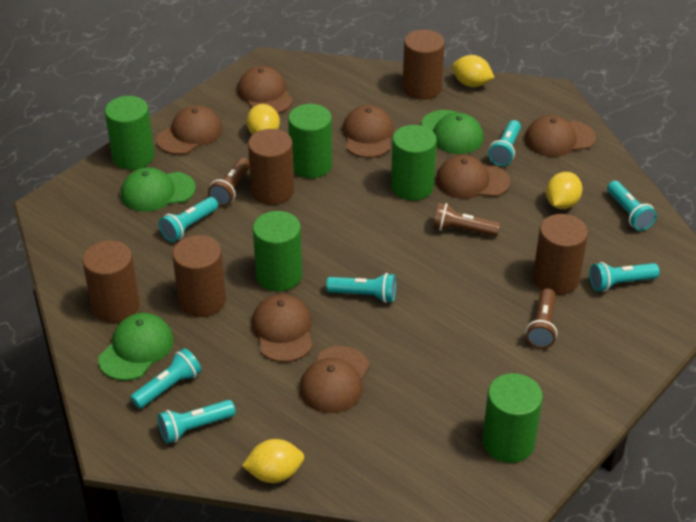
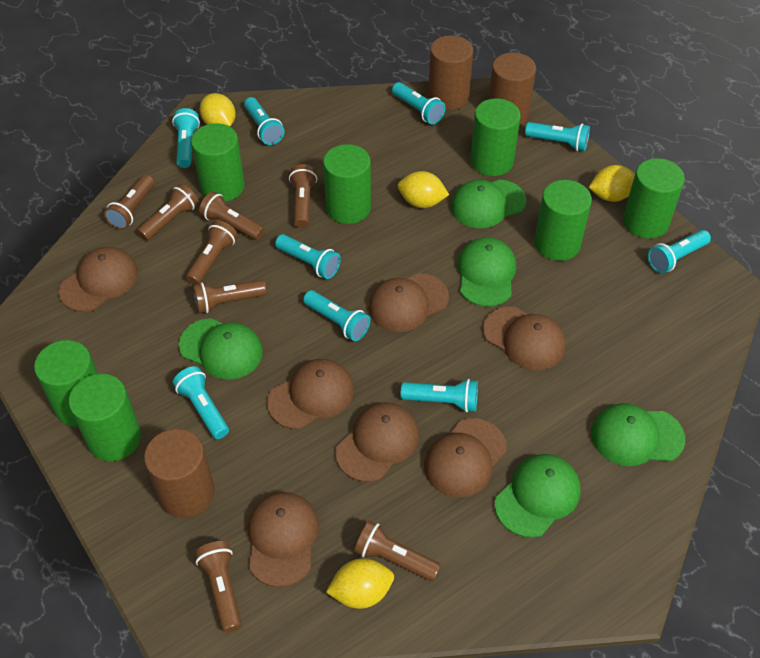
brown cylinder: 5 -> 3
brown flashlight: 3 -> 8
green cap: 3 -> 5
green cylinder: 5 -> 7
turquoise flashlight: 7 -> 9

